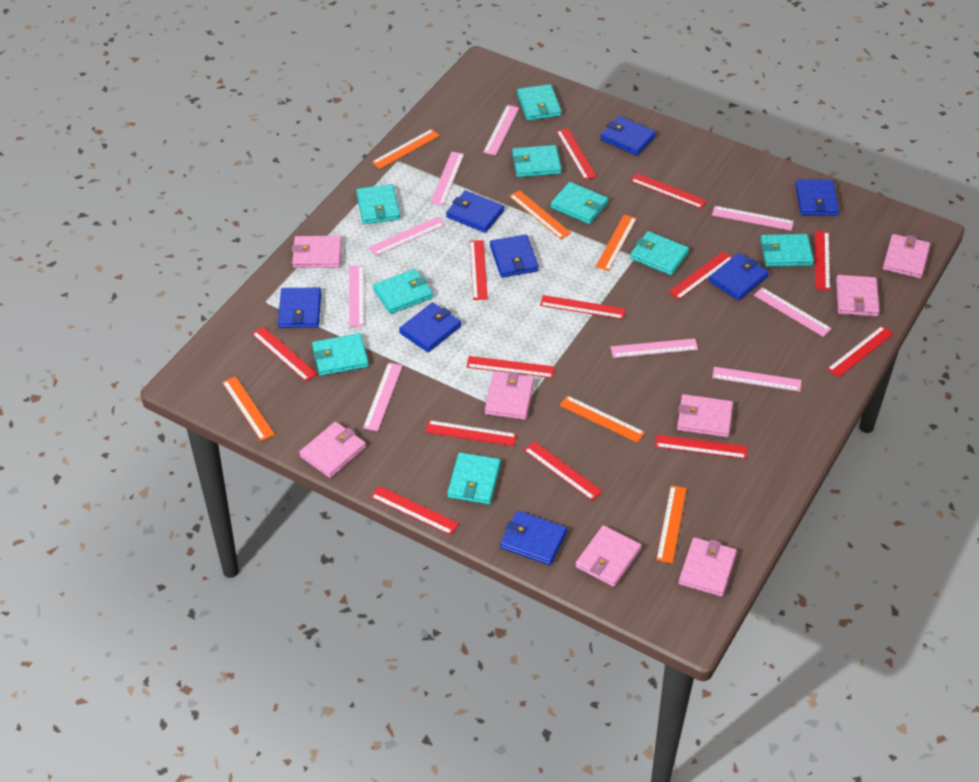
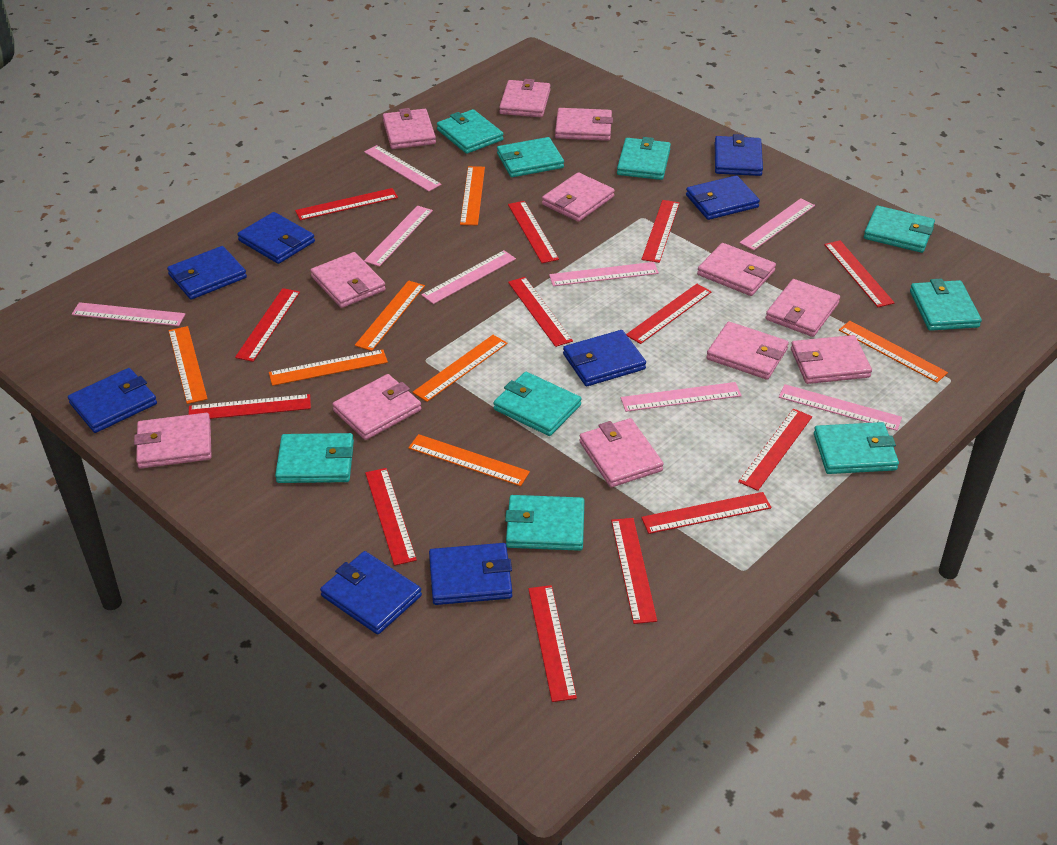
orange ruler: 6 -> 7
pink ruler: 9 -> 8
pink wallet: 8 -> 12

